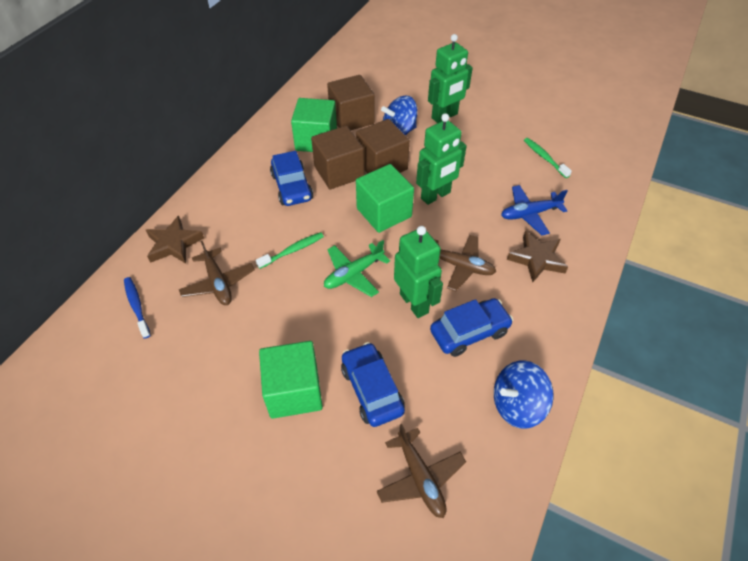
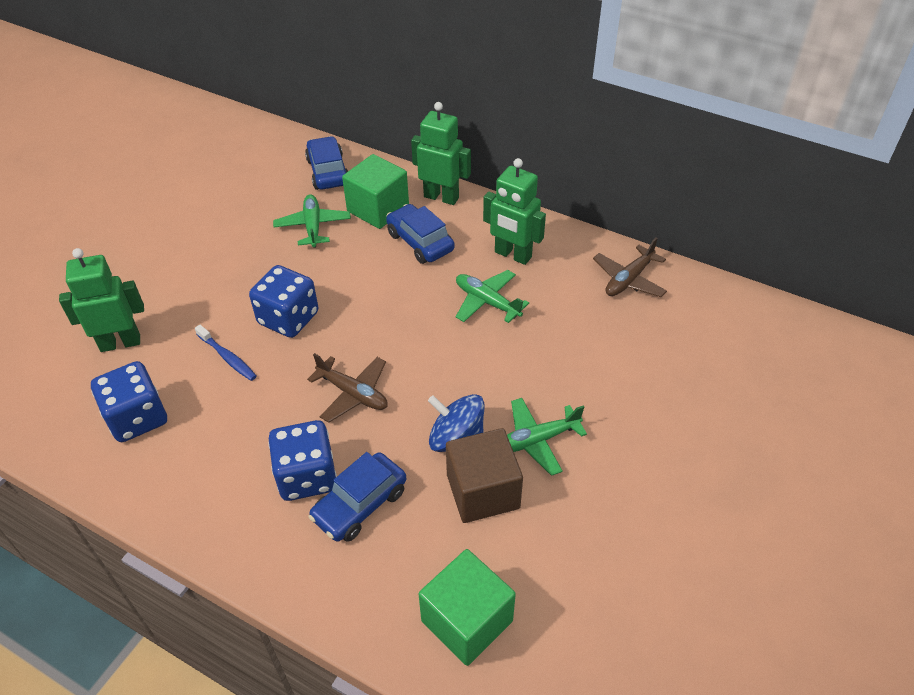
blue dice: 0 -> 3
blue plane: 1 -> 0
blue spinning top: 2 -> 1
brown cube: 3 -> 1
brown plane: 3 -> 2
brown star: 2 -> 0
green cube: 3 -> 2
green plane: 1 -> 3
green toothbrush: 2 -> 0

